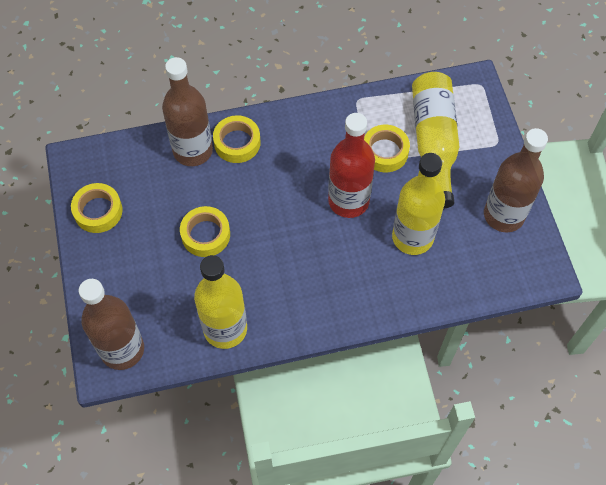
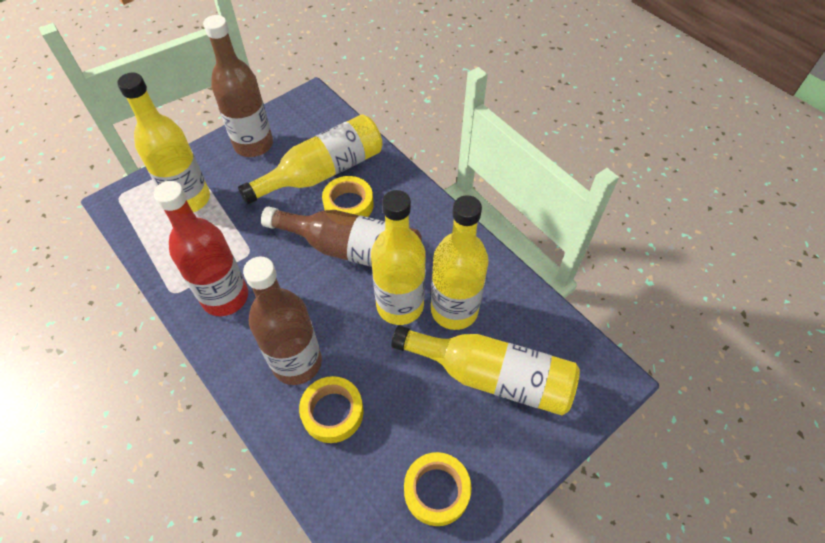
yellow bottle: 3 -> 5
yellow tape: 4 -> 3

